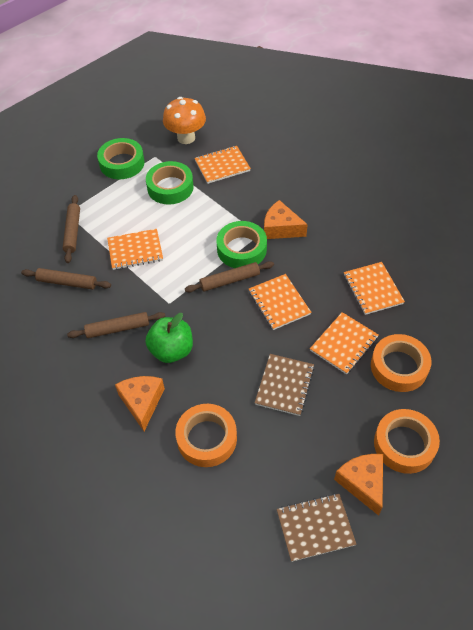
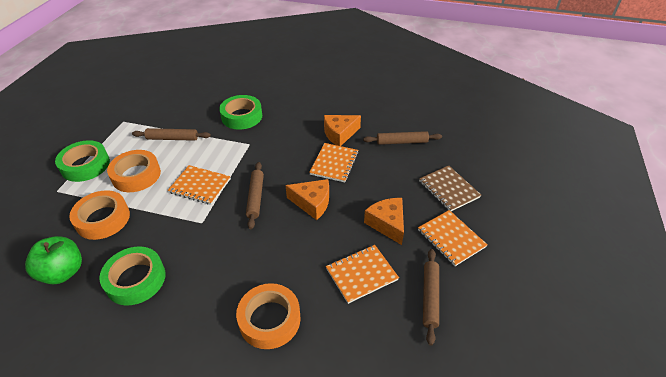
brown notebook: 2 -> 1
orange mushroom: 1 -> 0
orange notebook: 5 -> 4

